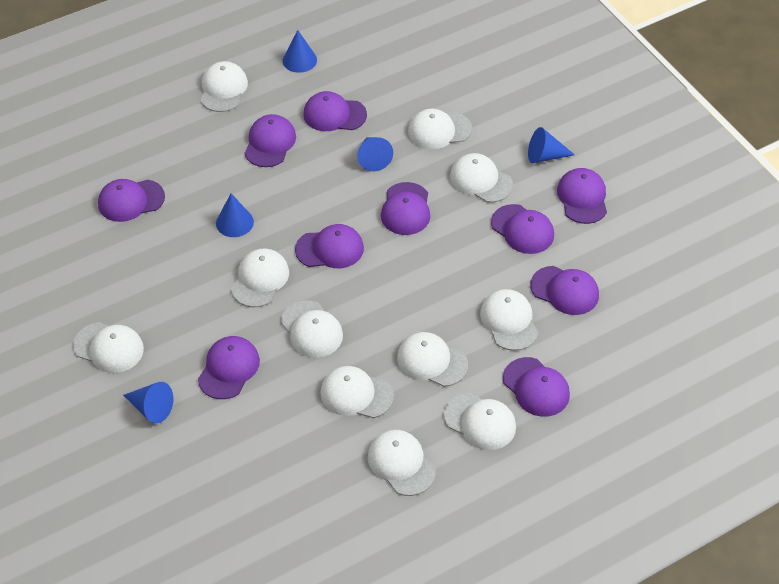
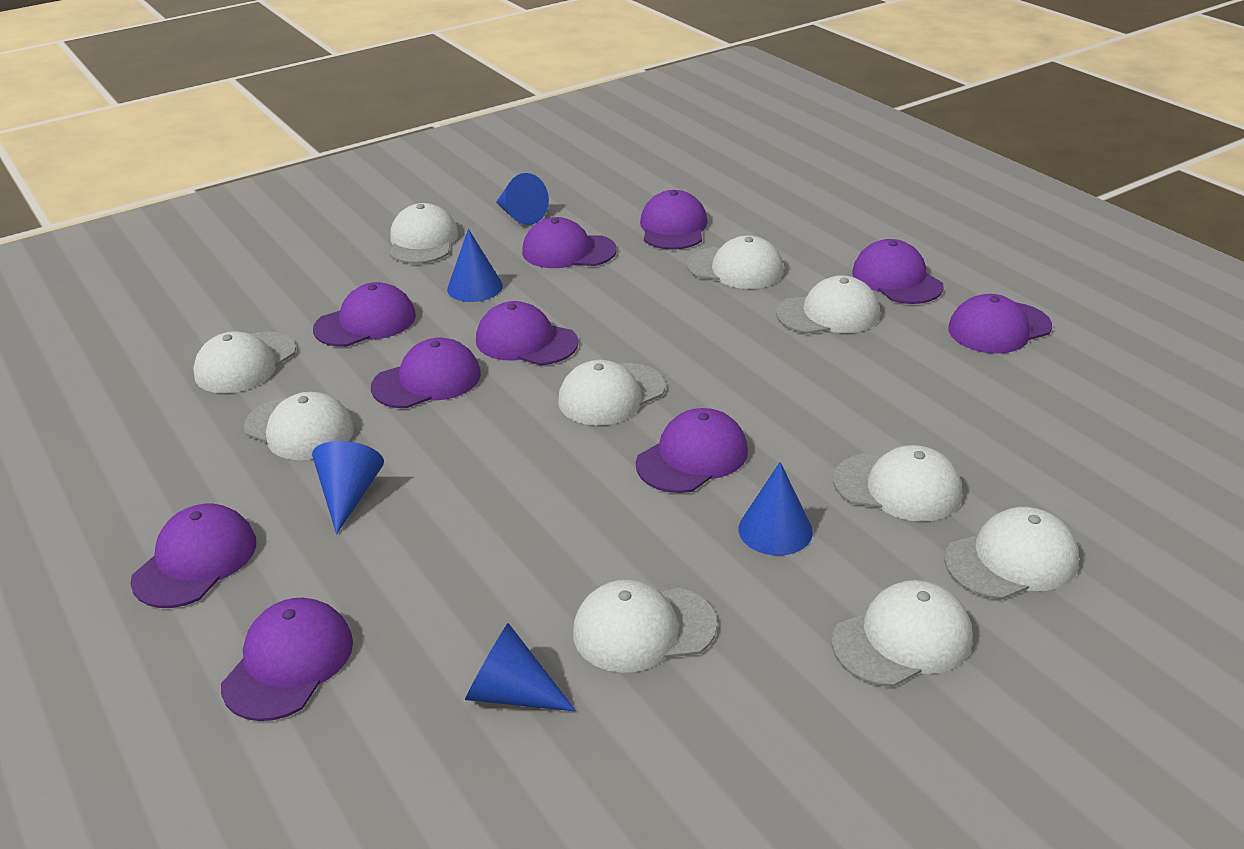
white cap: 11 -> 10

